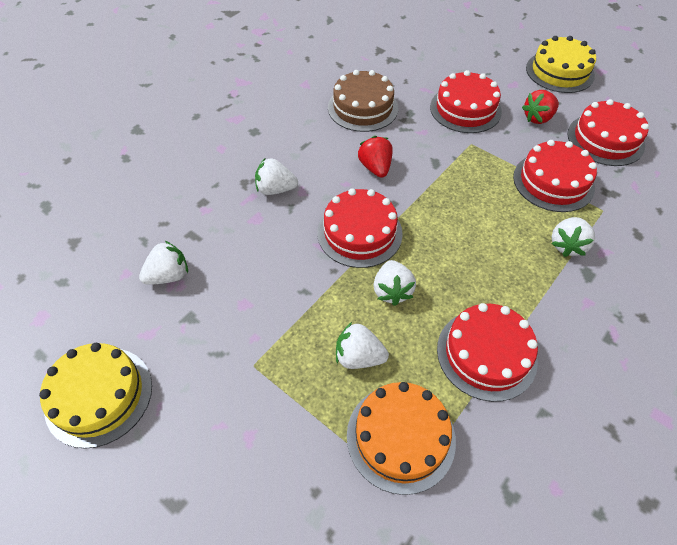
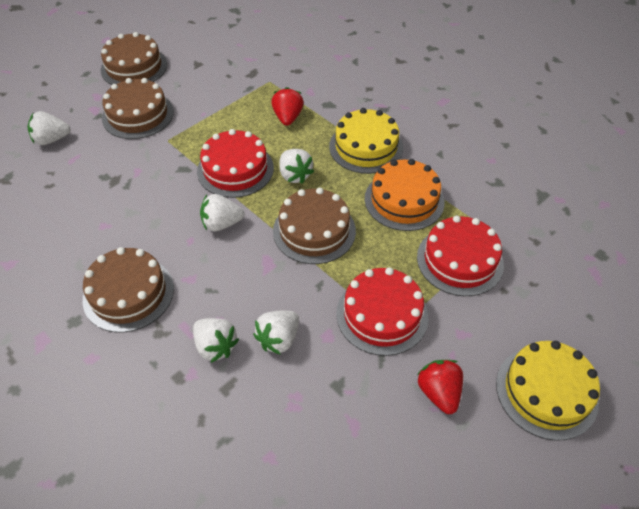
brown cake: 1 -> 4
red cake: 5 -> 3

